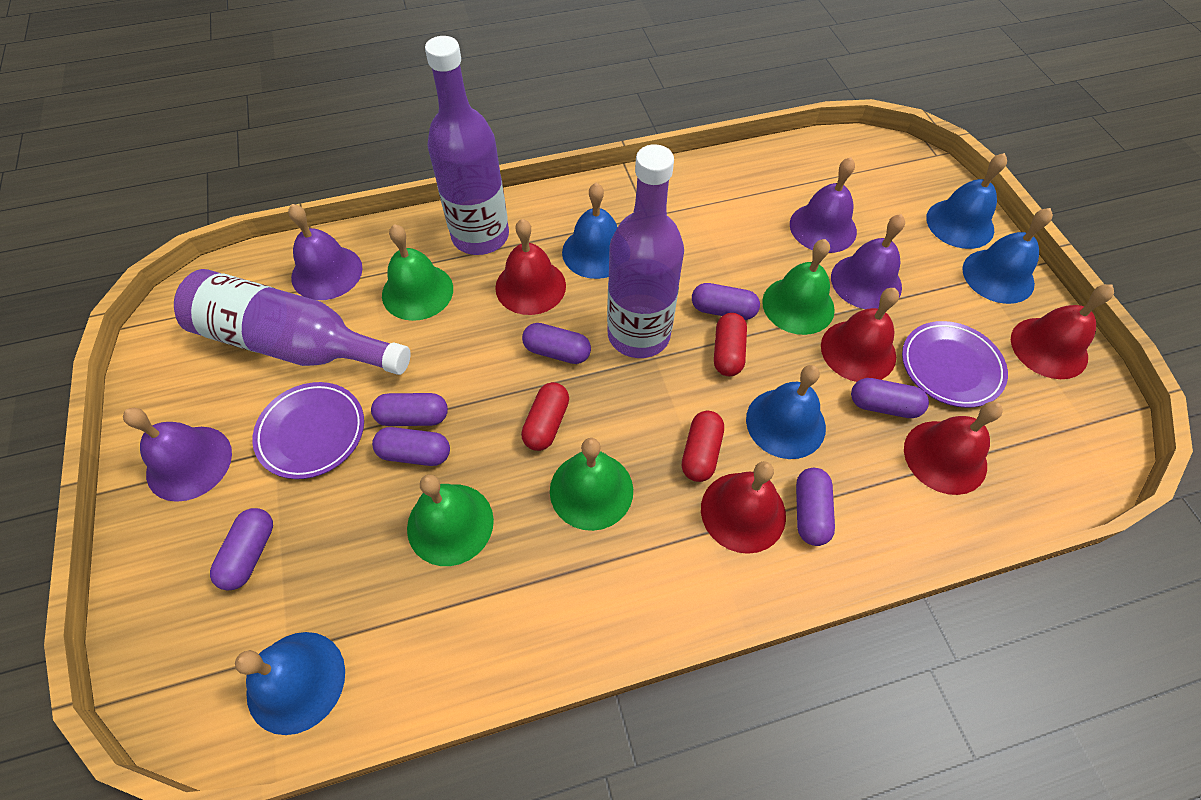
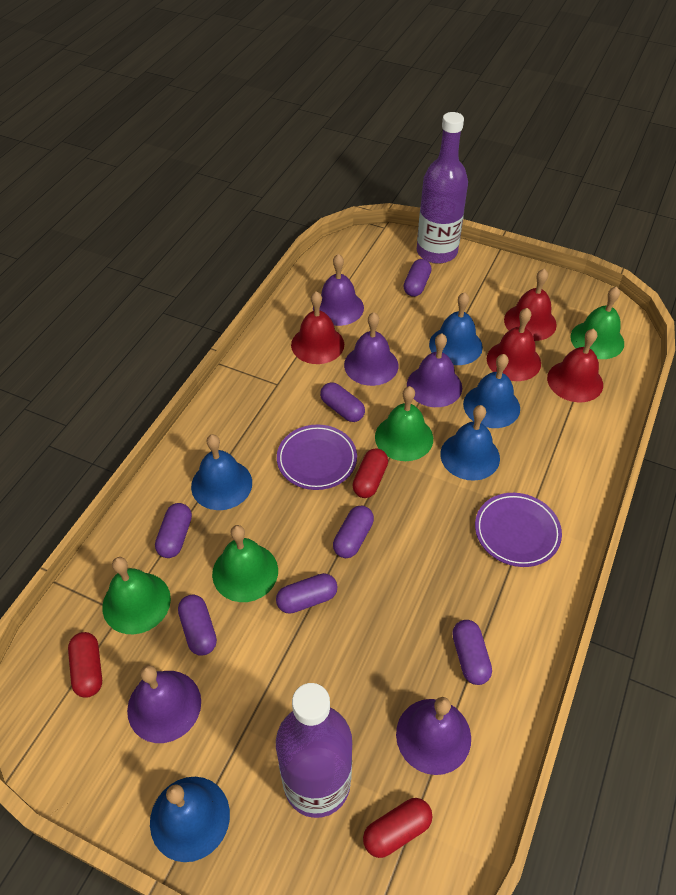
purple bell: 4 -> 5
purple bottle: 3 -> 2
red bell: 5 -> 4

